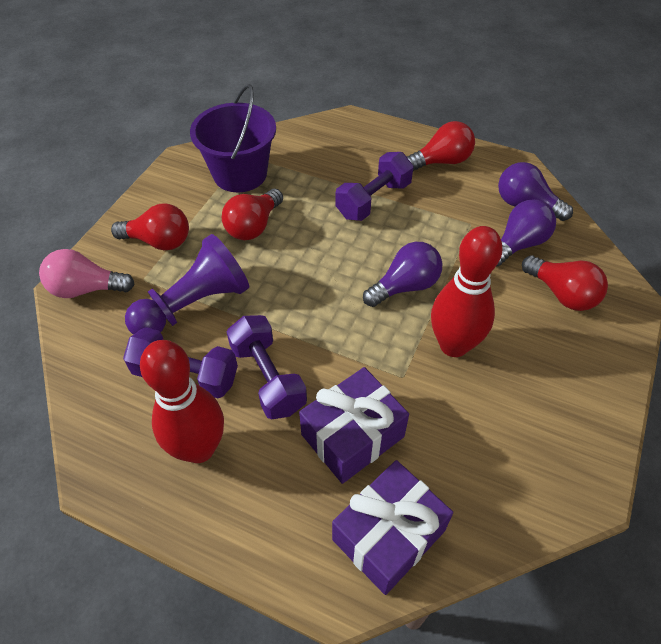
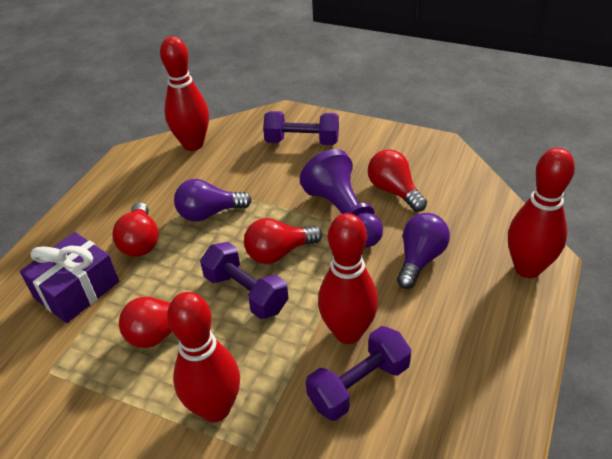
pink light bulb: 1 -> 0
purple bucket: 1 -> 0
purple gift: 2 -> 1
purple light bulb: 3 -> 2
red bowling pin: 2 -> 4

